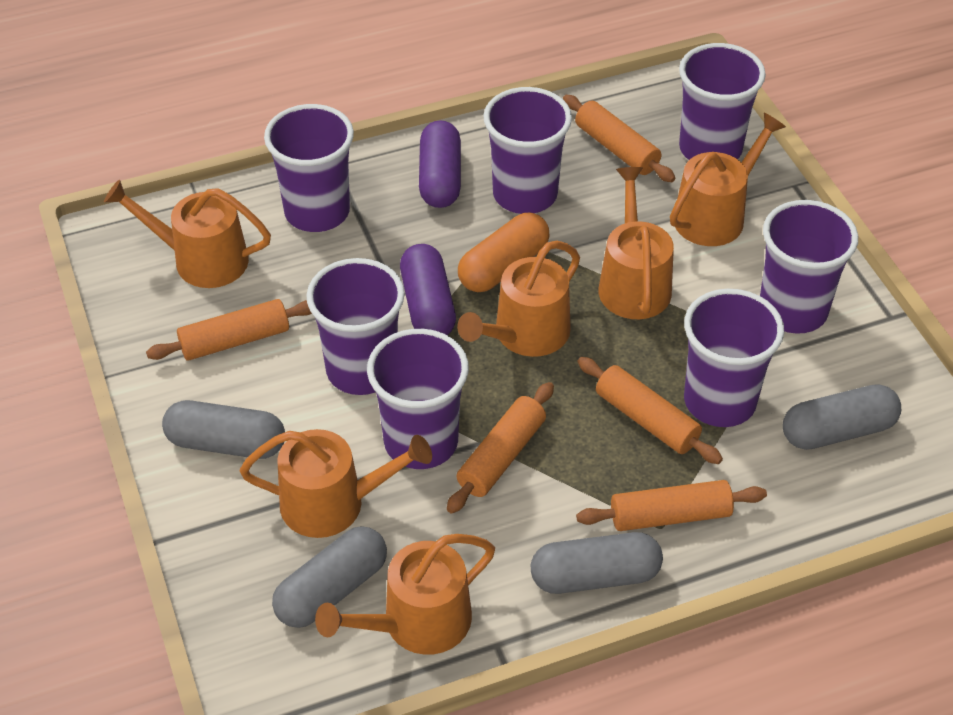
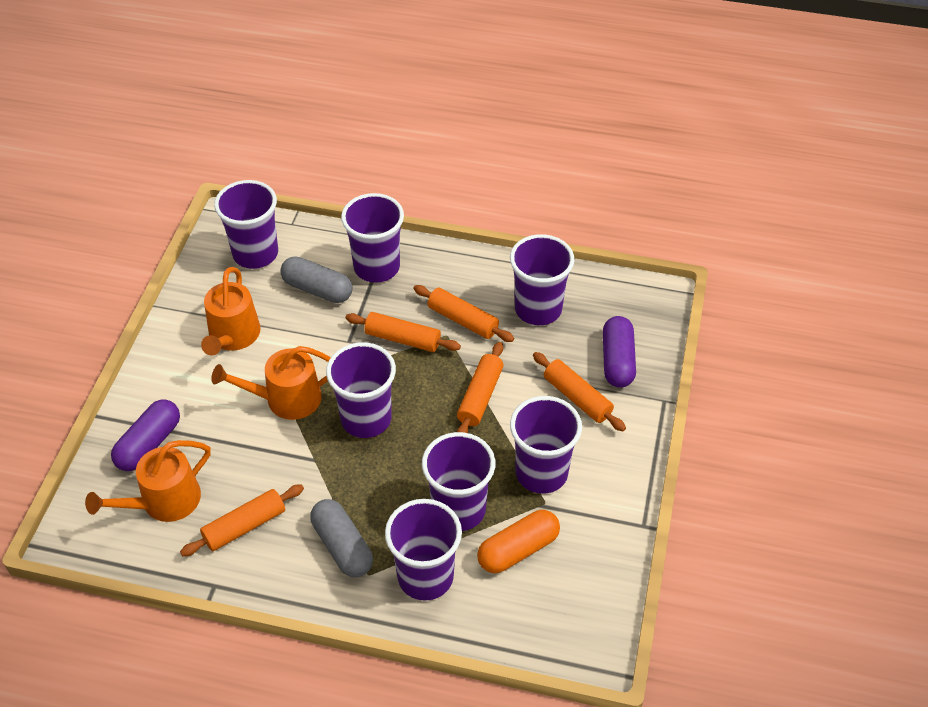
grey capsule: 4 -> 2
orange watering can: 6 -> 3

